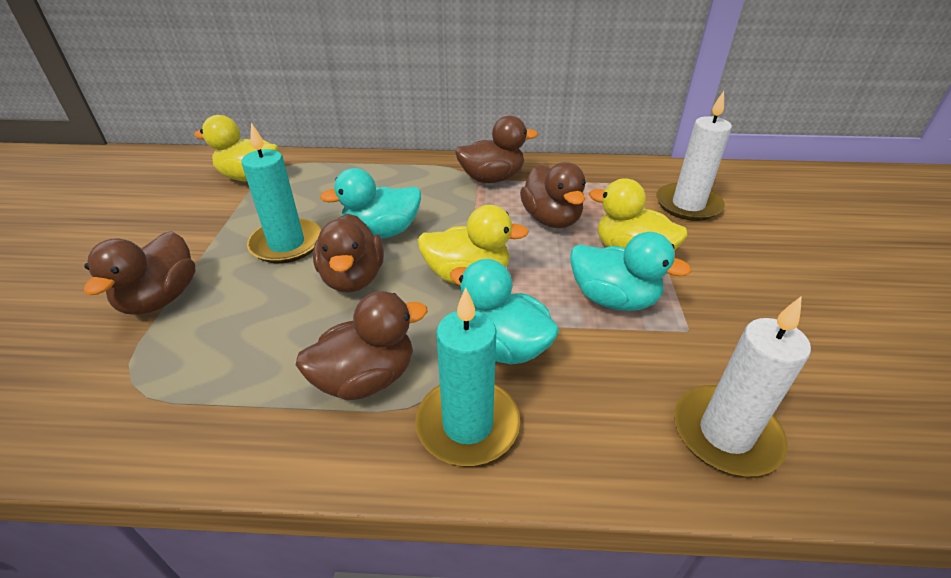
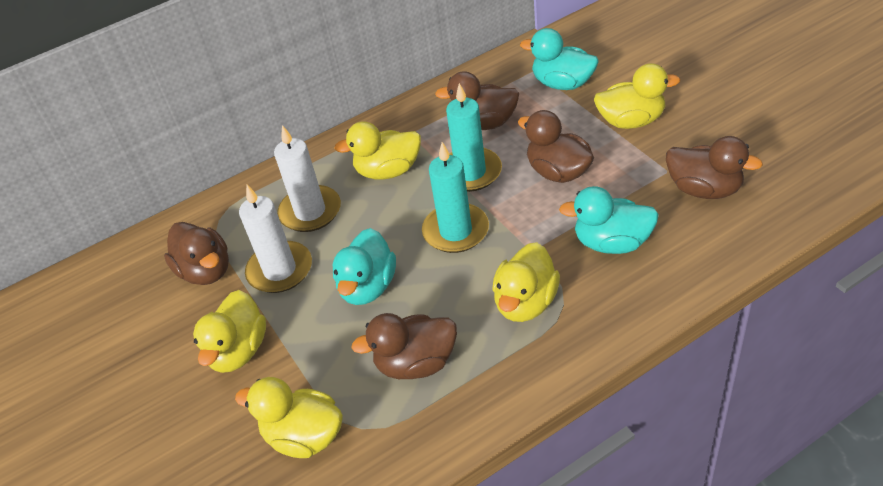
yellow duck: 3 -> 5

